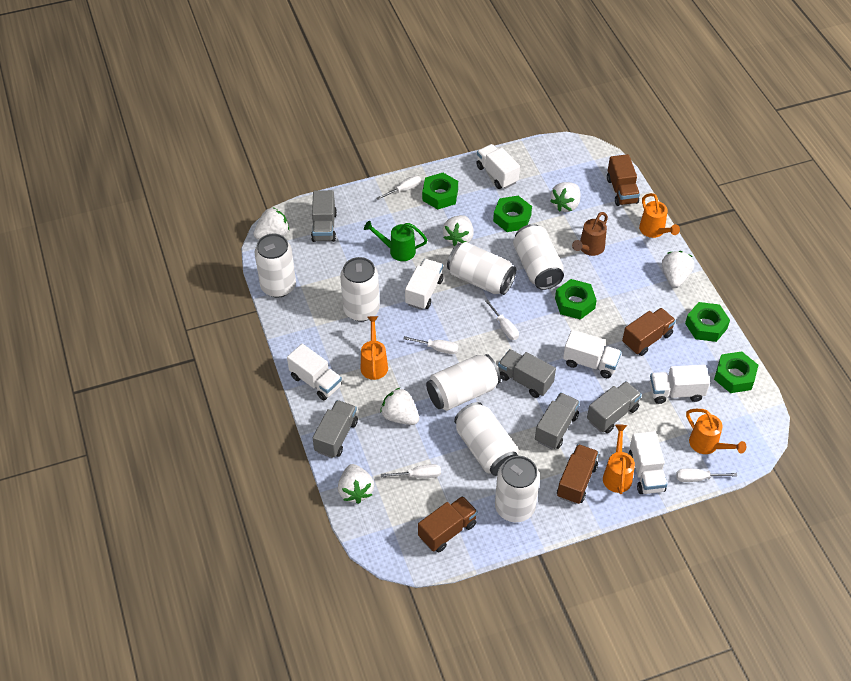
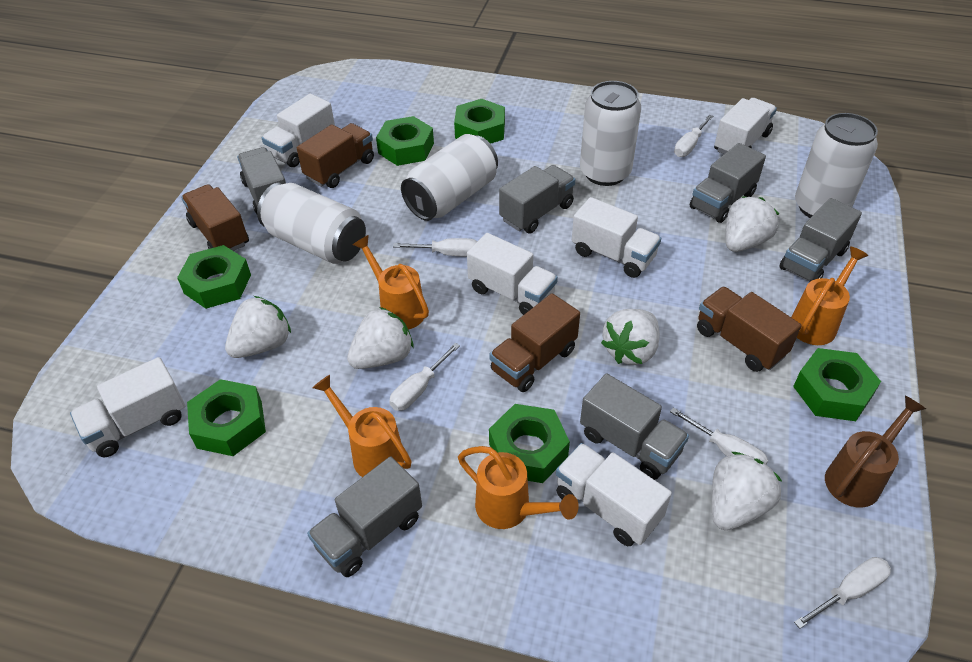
green nut: 5 -> 6
green watering can: 1 -> 0
grey truck: 5 -> 6
white can: 7 -> 4
white strawberry: 6 -> 5

